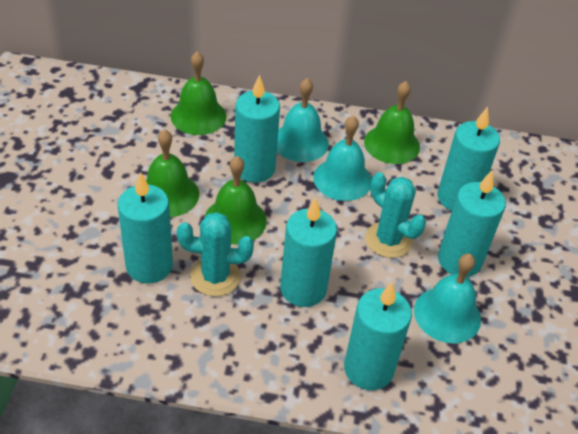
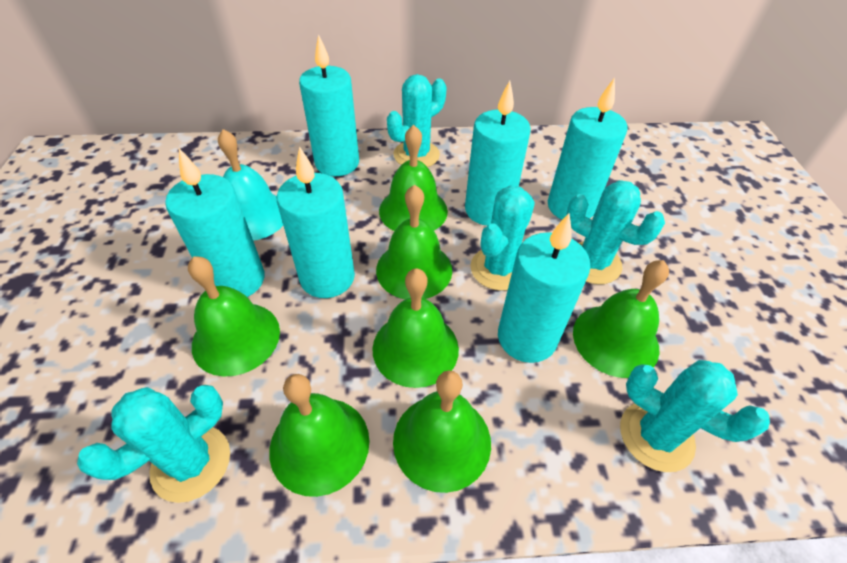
green bell: 4 -> 7
turquoise bell: 3 -> 1
turquoise cactus: 2 -> 5

